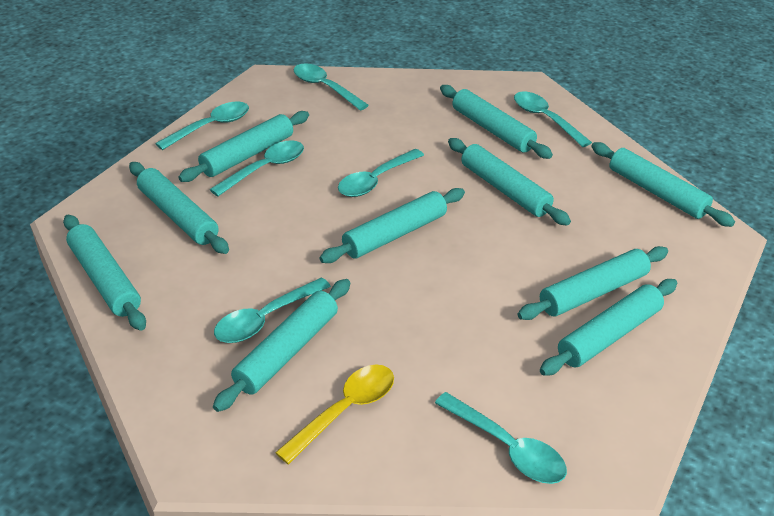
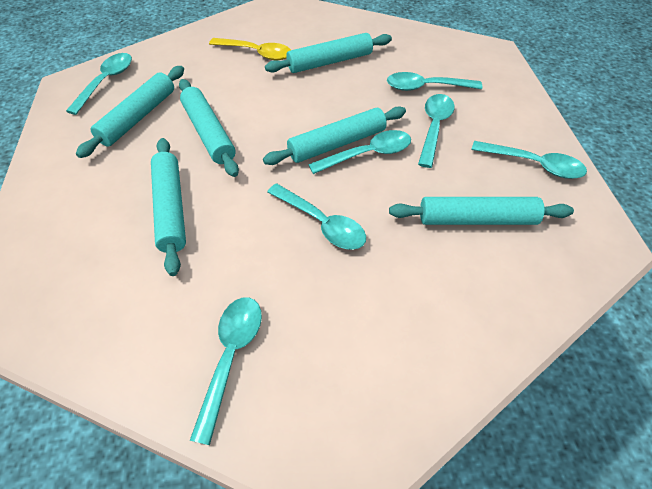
turquoise rolling pin: 10 -> 6

